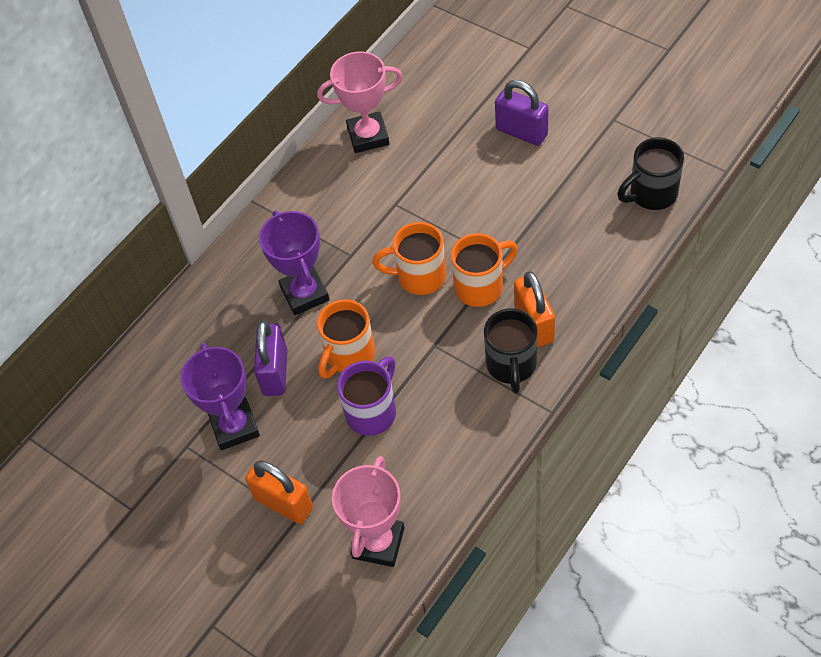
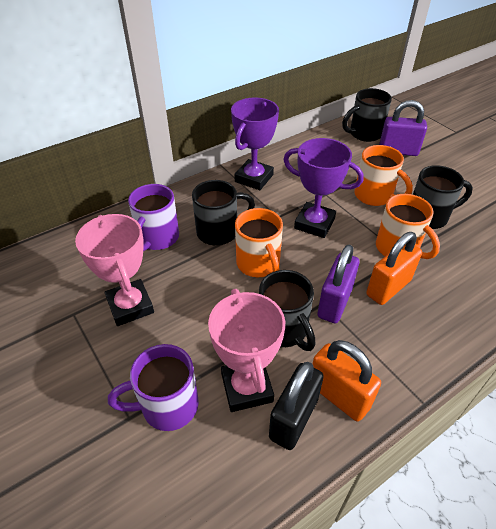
black mug: 2 -> 4
black padlock: 0 -> 1
purple mug: 1 -> 2

